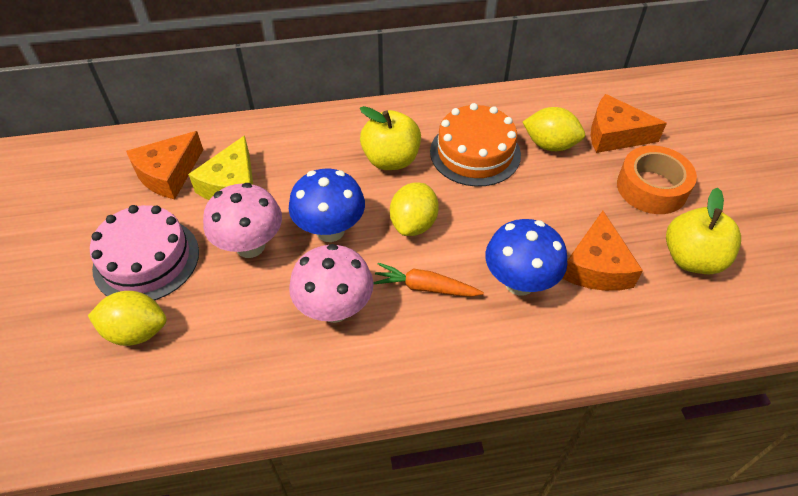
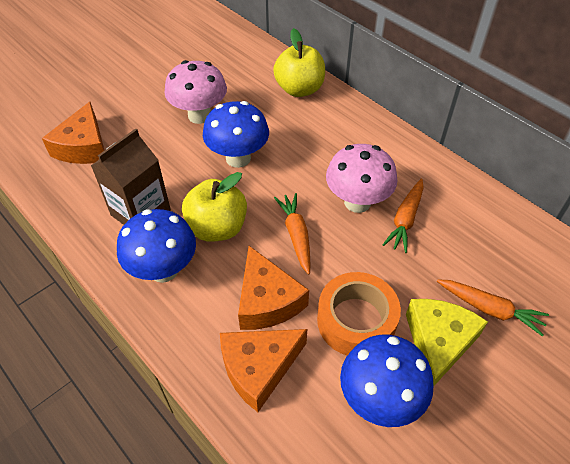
blue mushroom: 2 -> 3
brown carton: 0 -> 1
orange cake: 1 -> 0
orange carrot: 1 -> 3
pink cake: 1 -> 0
yellow lemon: 3 -> 0

